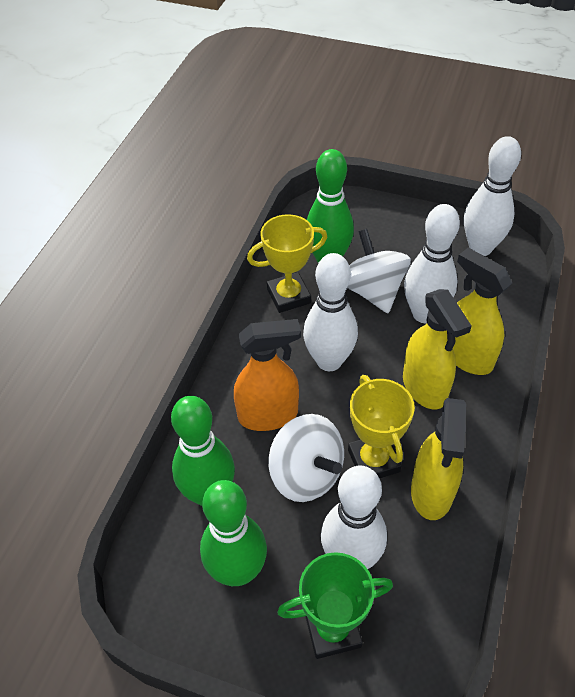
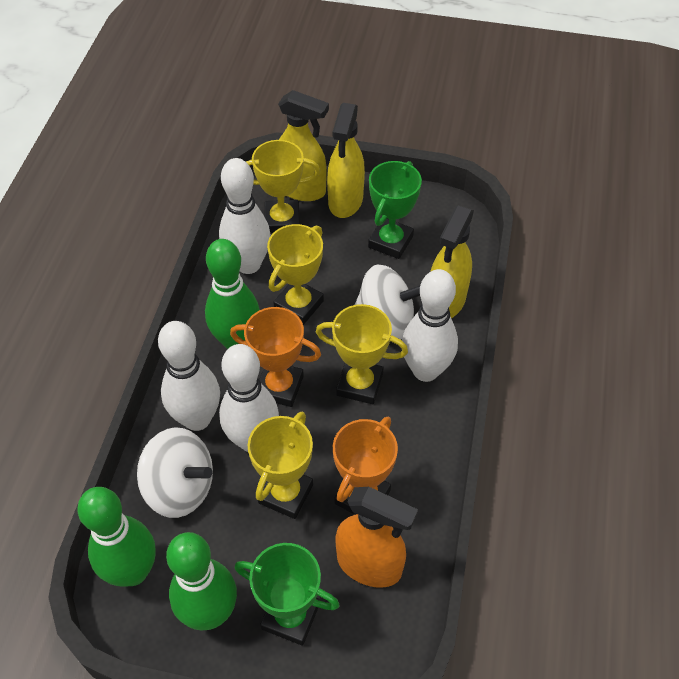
green trophy: 1 -> 2
orange trophy: 0 -> 2
yellow trophy: 2 -> 4

